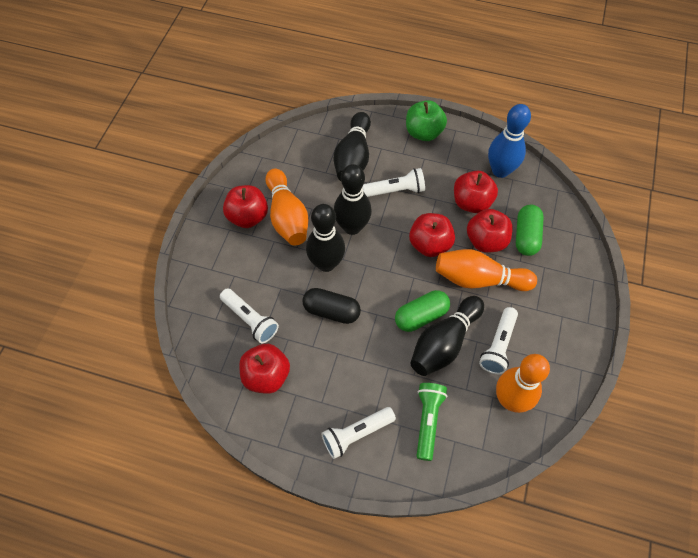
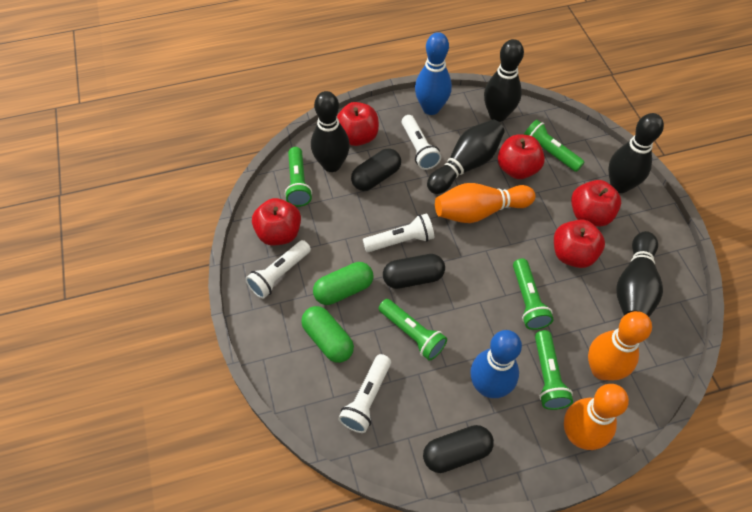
black bowling pin: 4 -> 5
black capsule: 1 -> 3
blue bowling pin: 1 -> 2
green apple: 1 -> 0
green flashlight: 1 -> 5

